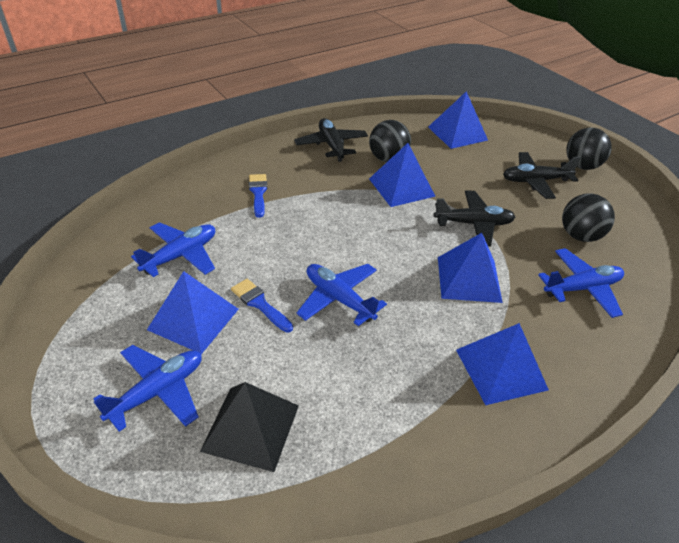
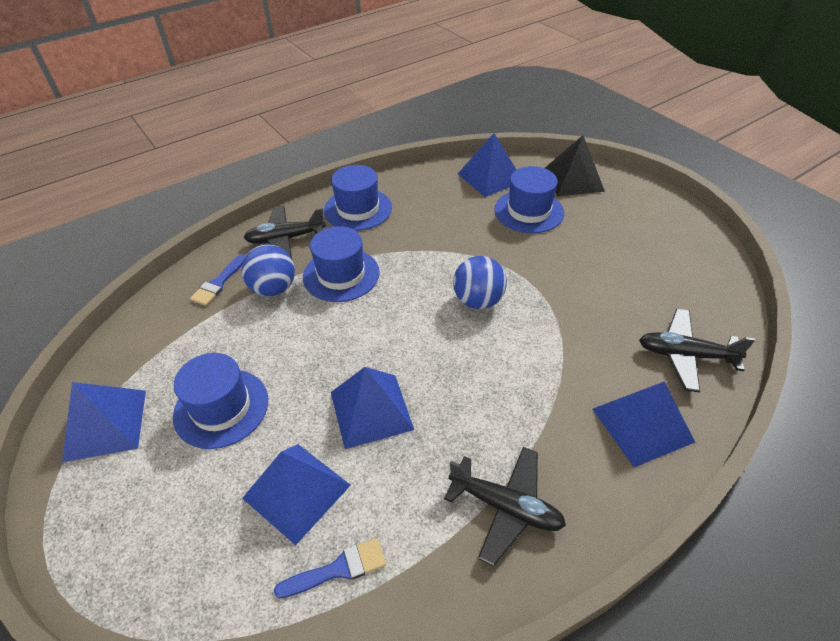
black ball: 3 -> 0
blue ball: 0 -> 2
blue hat: 0 -> 4
blue plane: 4 -> 0

